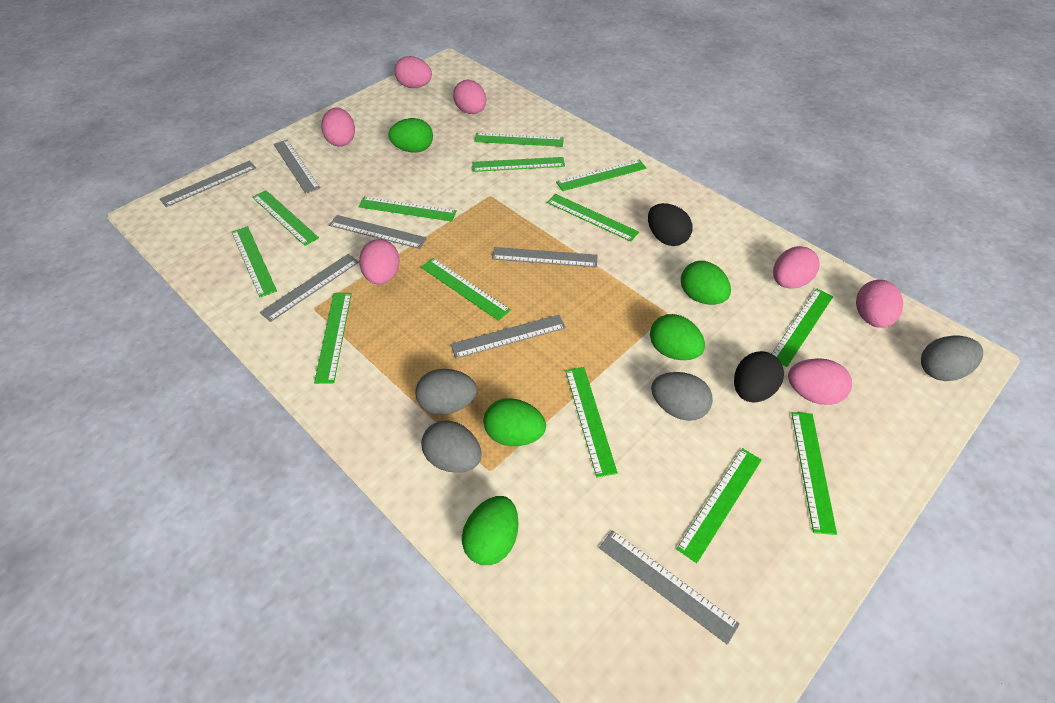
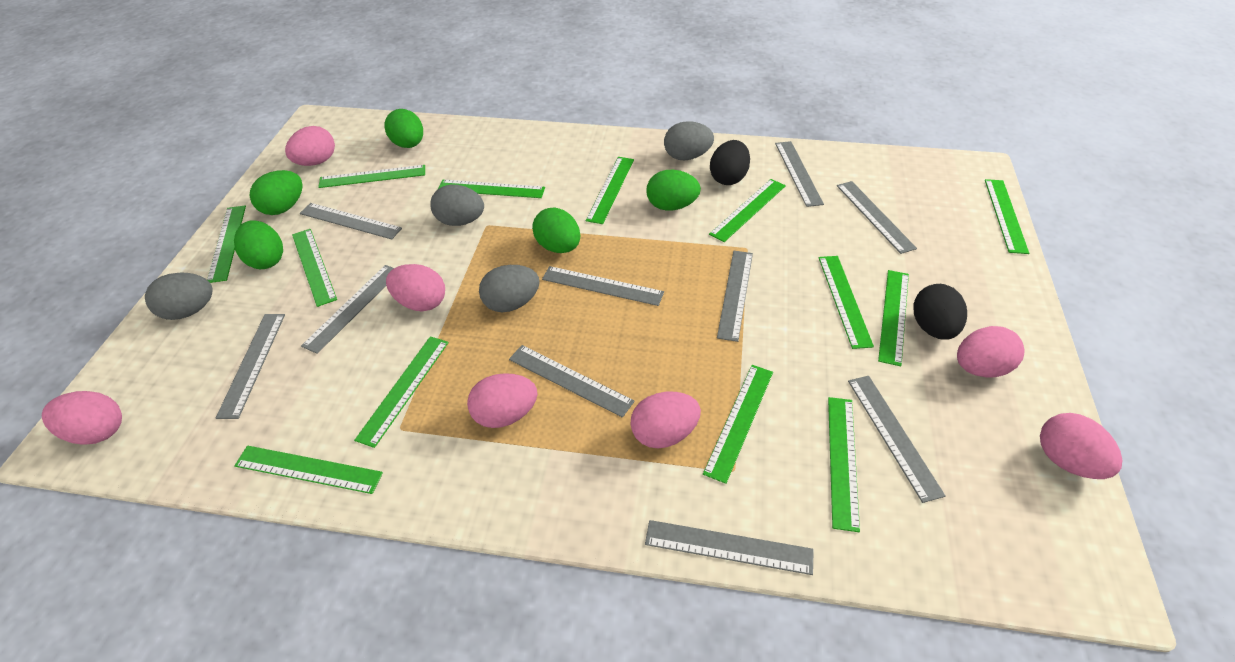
grey ruler: 7 -> 10

